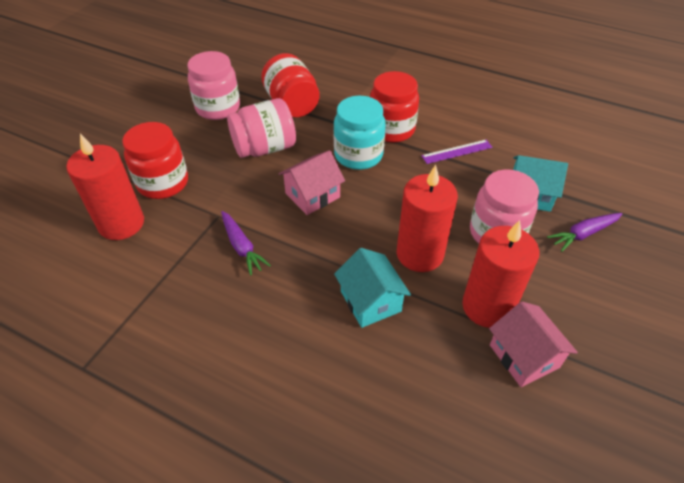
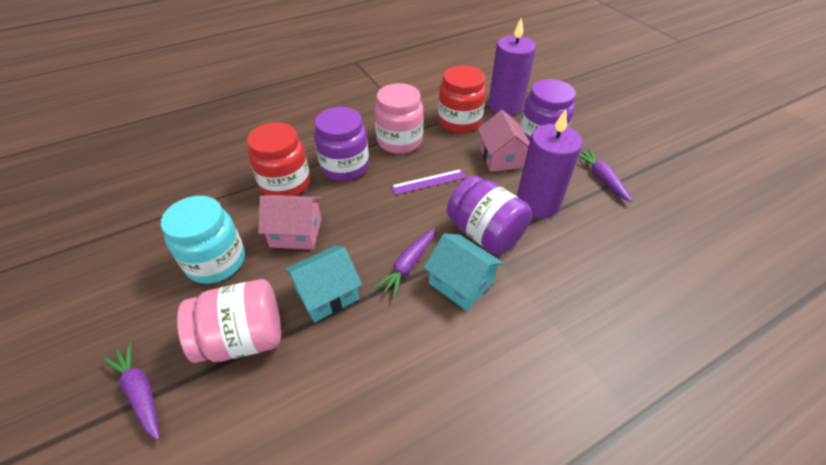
pink jar: 3 -> 2
purple candle: 0 -> 2
purple carrot: 2 -> 3
purple jar: 0 -> 3
red candle: 3 -> 0
red jar: 3 -> 2

